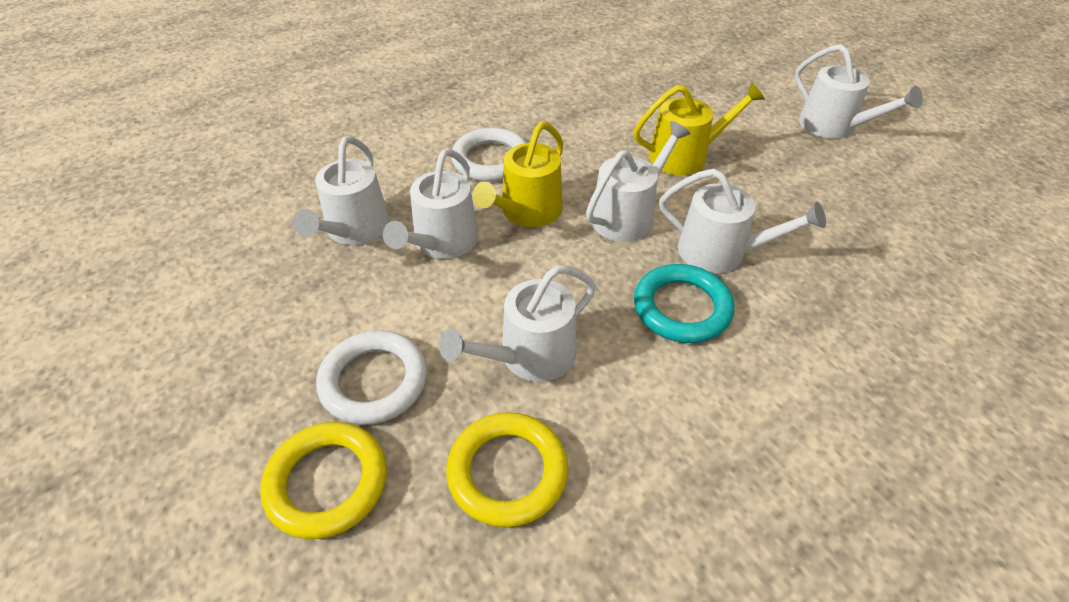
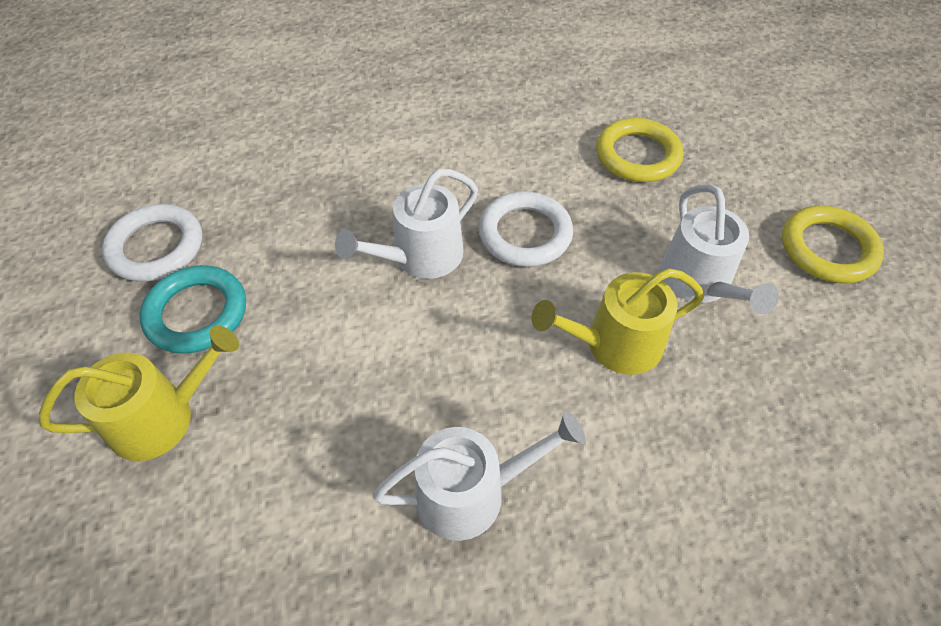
white watering can: 6 -> 3

